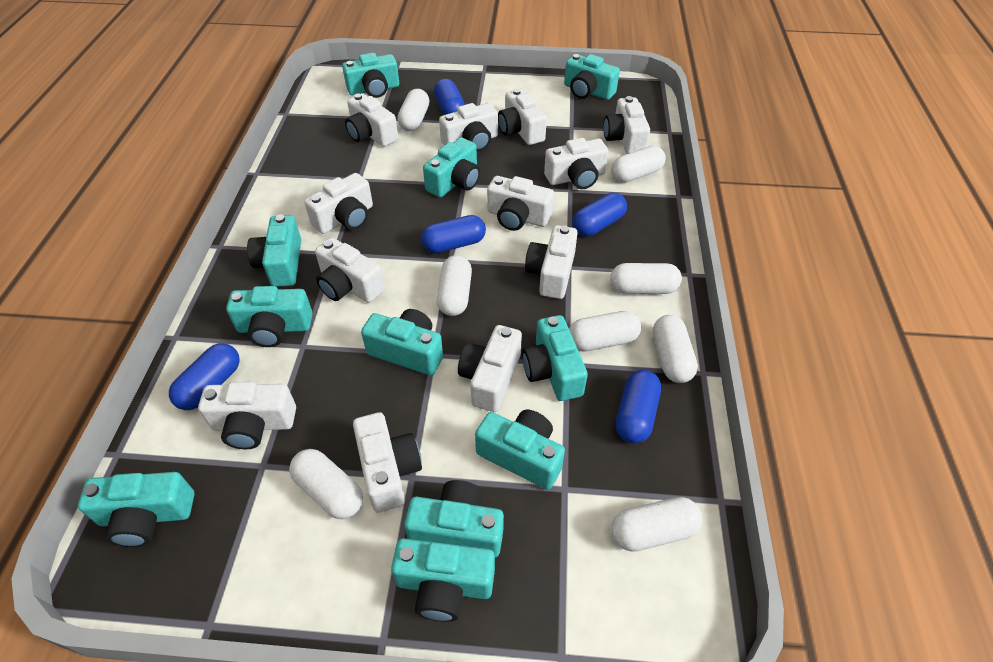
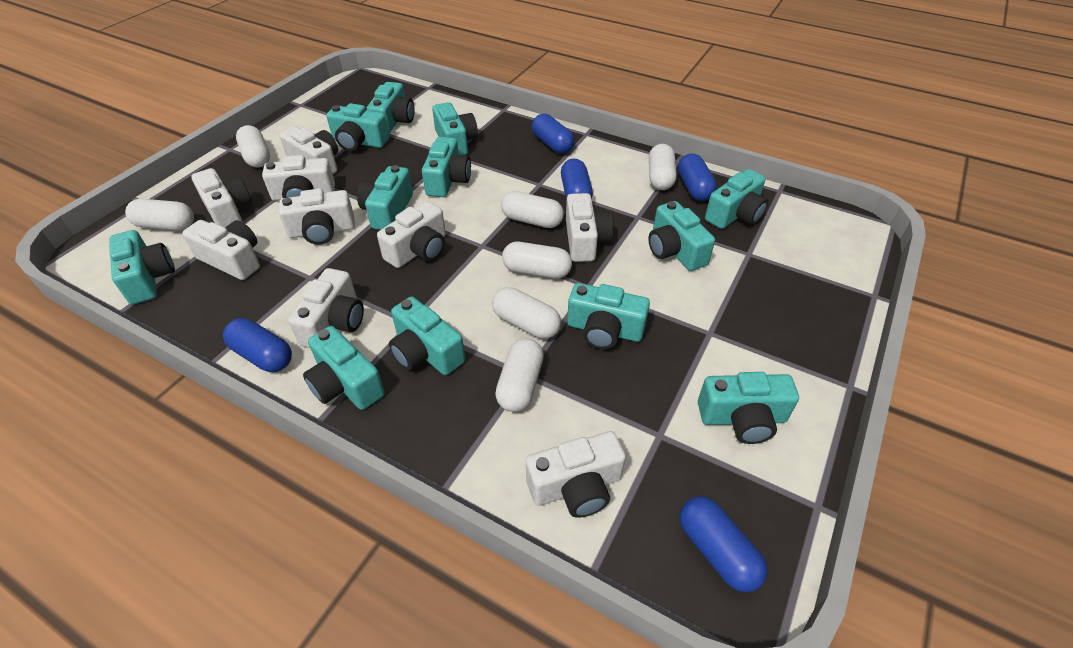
turquoise camera: 11 -> 12
white camera: 12 -> 9
white capsule: 8 -> 7

